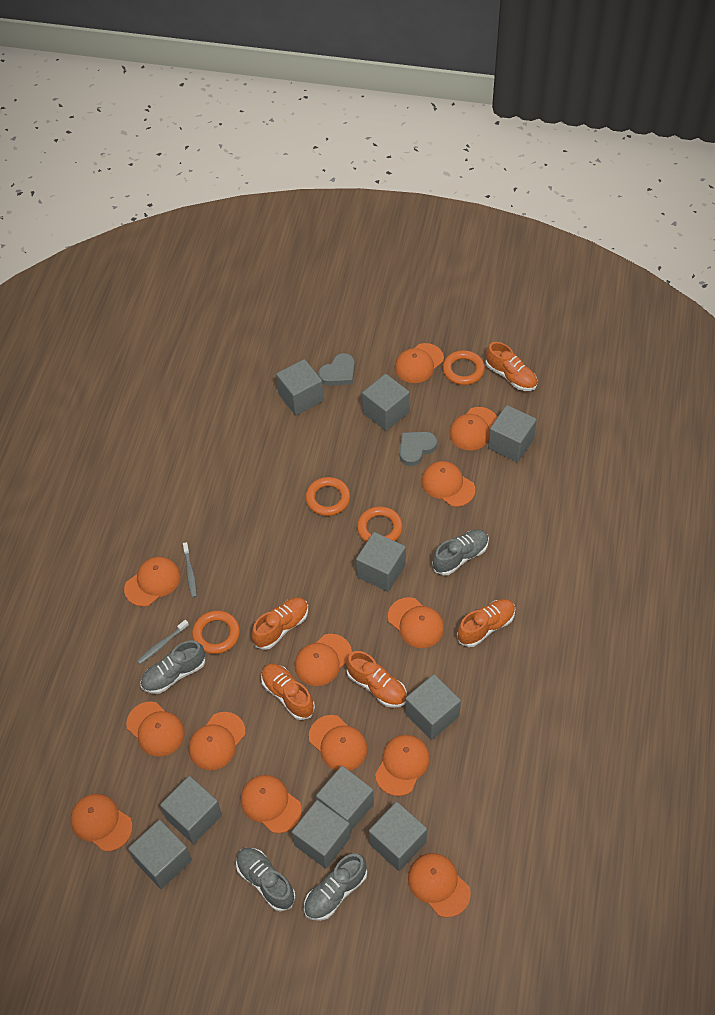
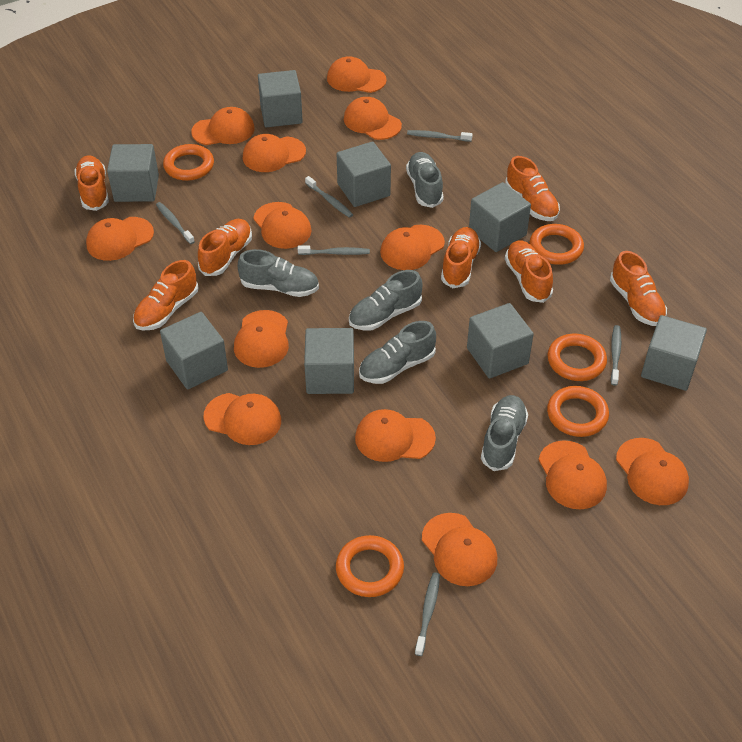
grey cube: 10 -> 8
grey heart: 2 -> 0
grey shoe: 4 -> 5
grey toothbrush: 2 -> 6
orange ring: 4 -> 5
orange shoe: 5 -> 7

